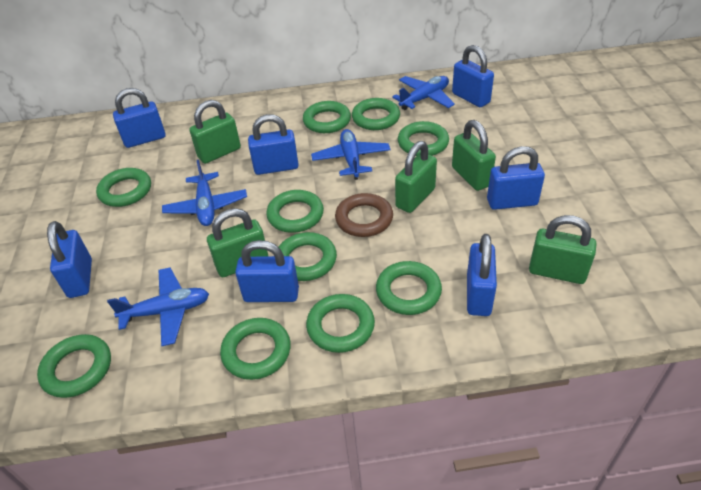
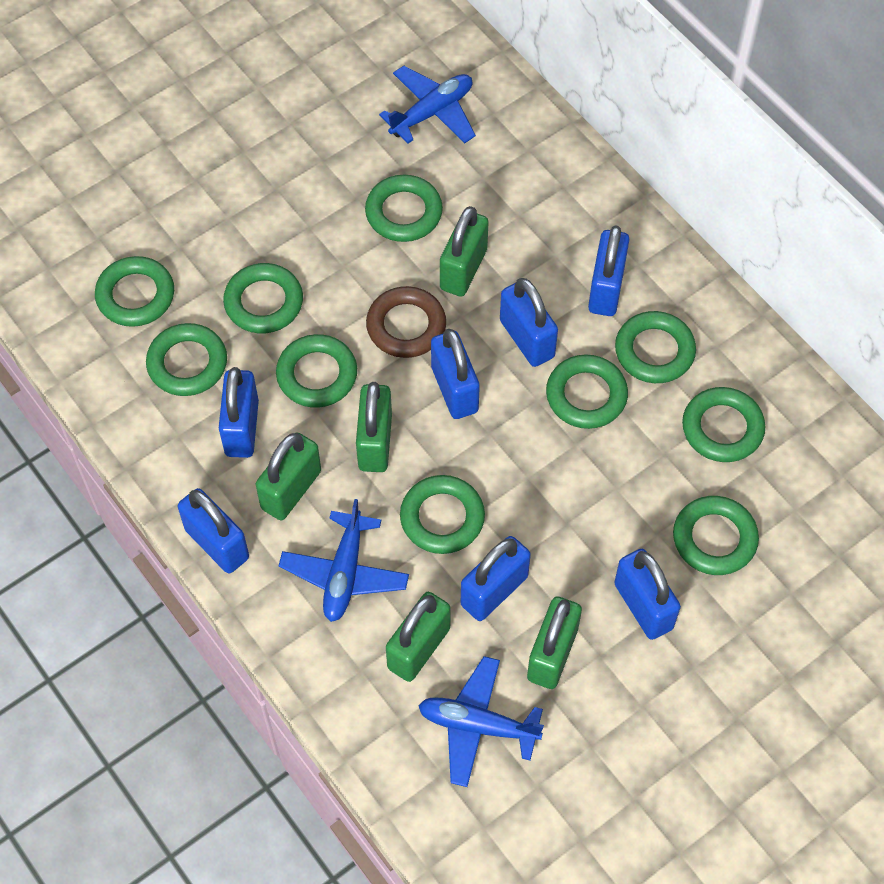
blue plane: 4 -> 3

